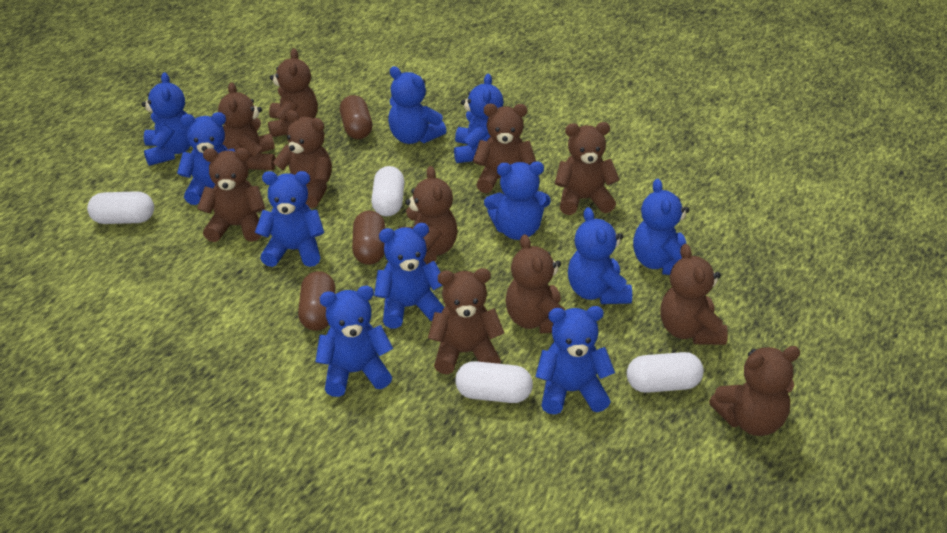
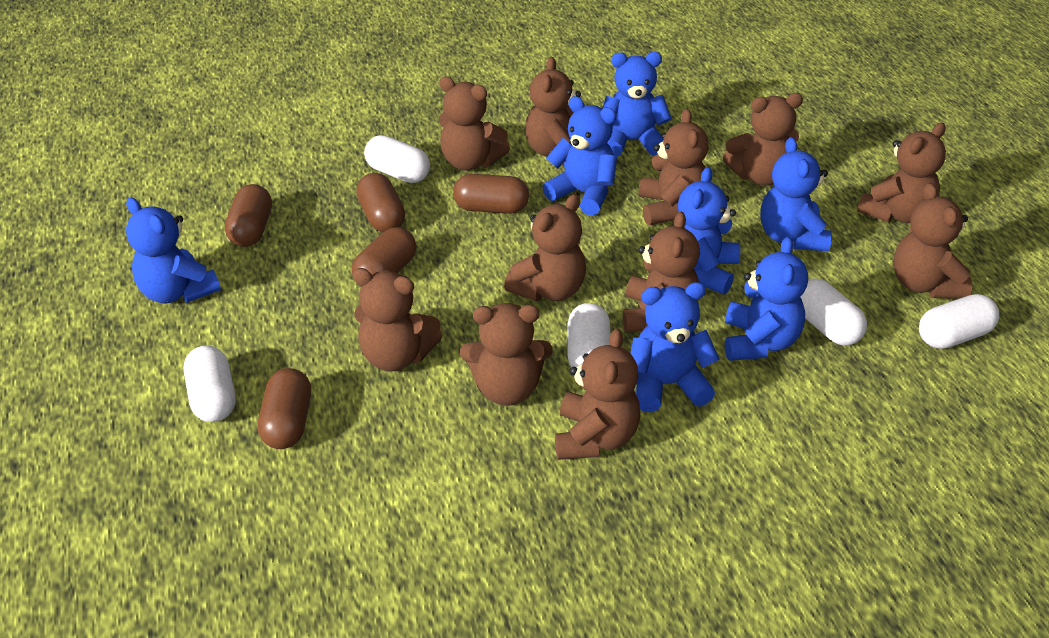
blue teddy bear: 11 -> 7
brown capsule: 3 -> 5
white capsule: 4 -> 5

